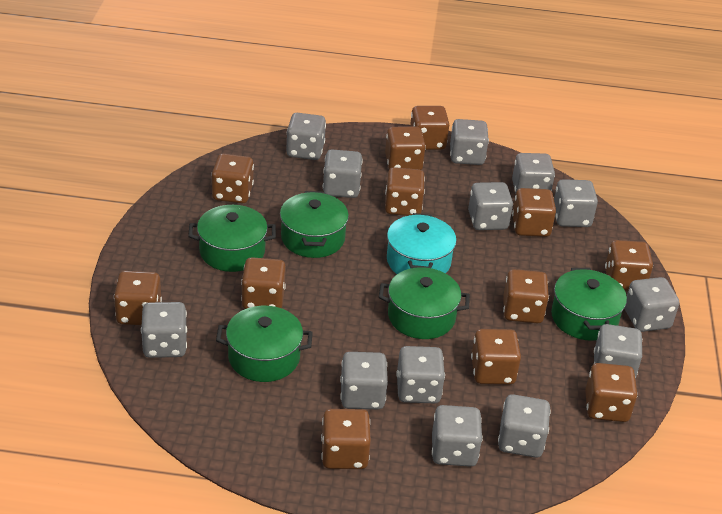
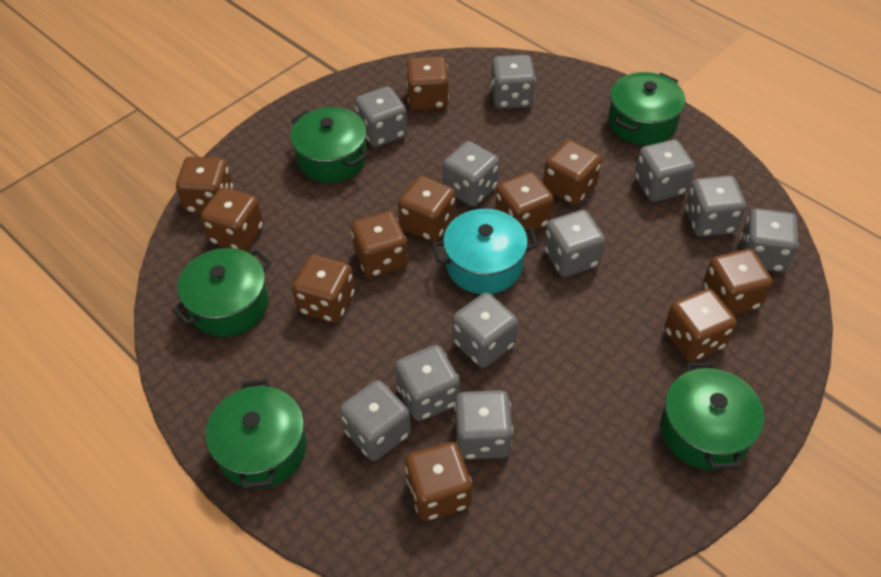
brown dice: 12 -> 11
grey dice: 13 -> 11

